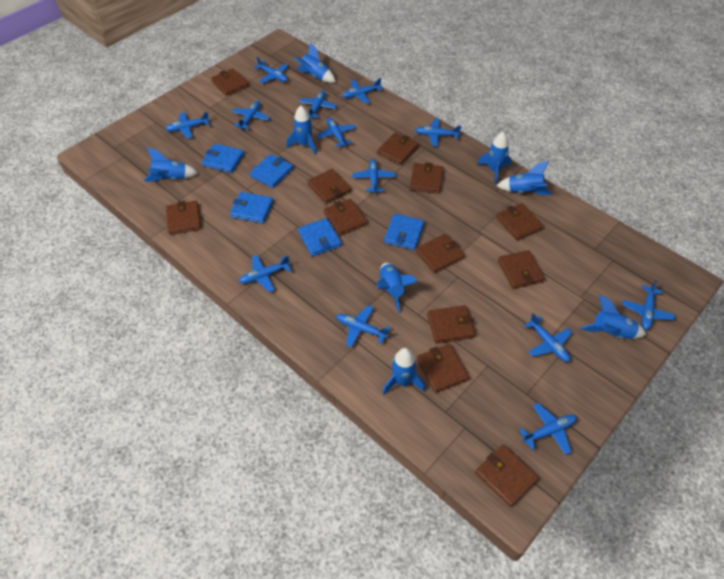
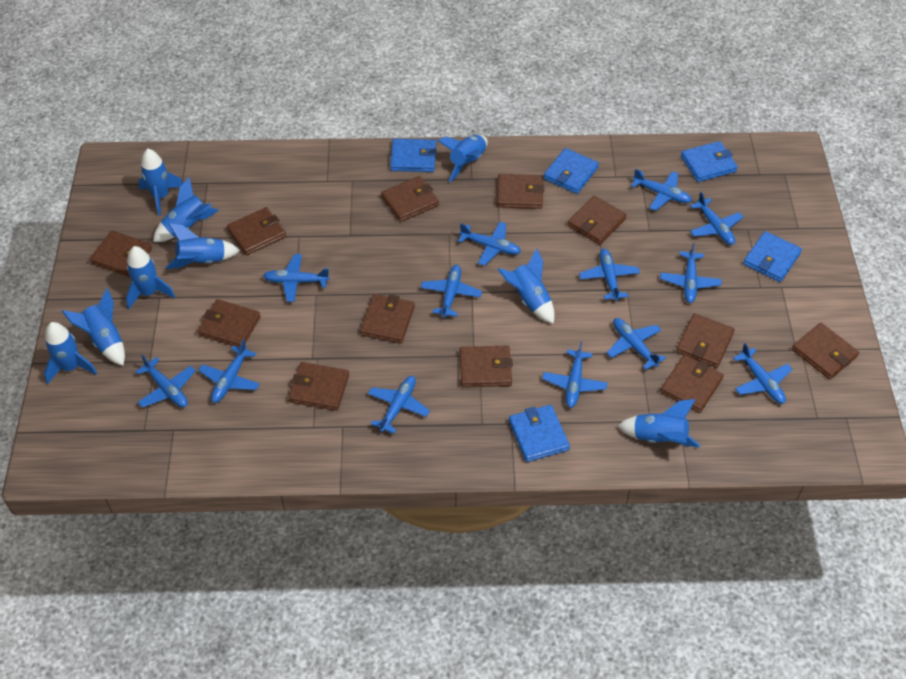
blue rocket: 8 -> 9

